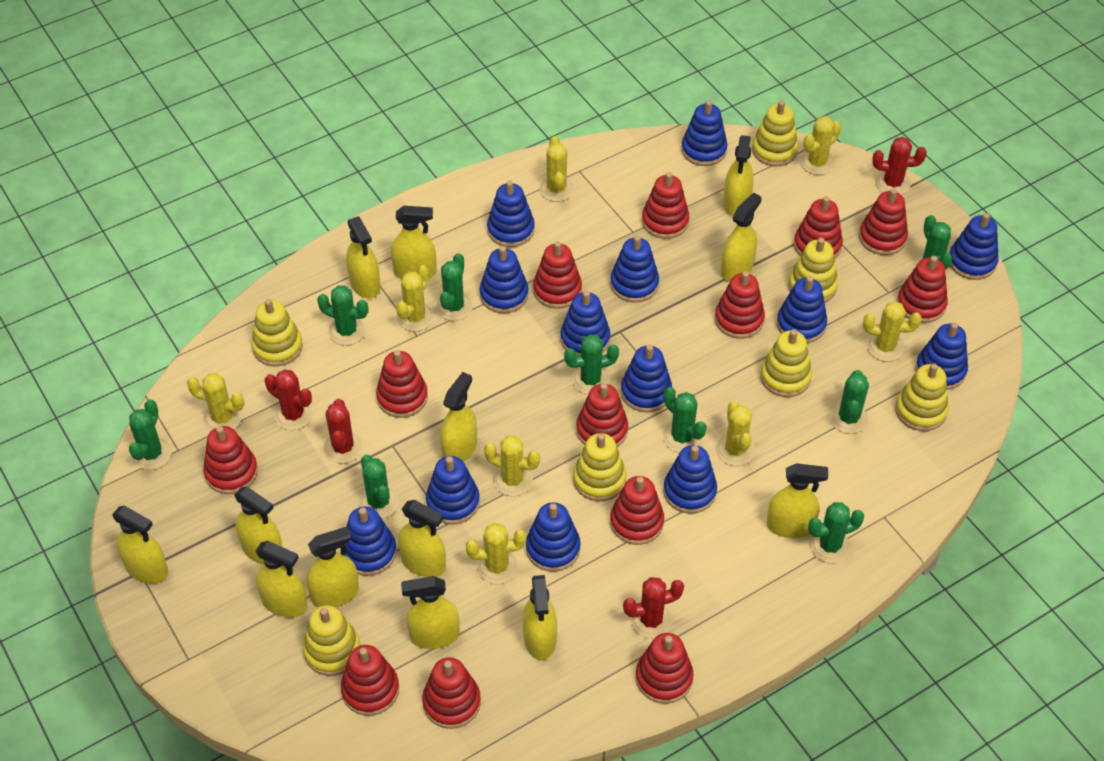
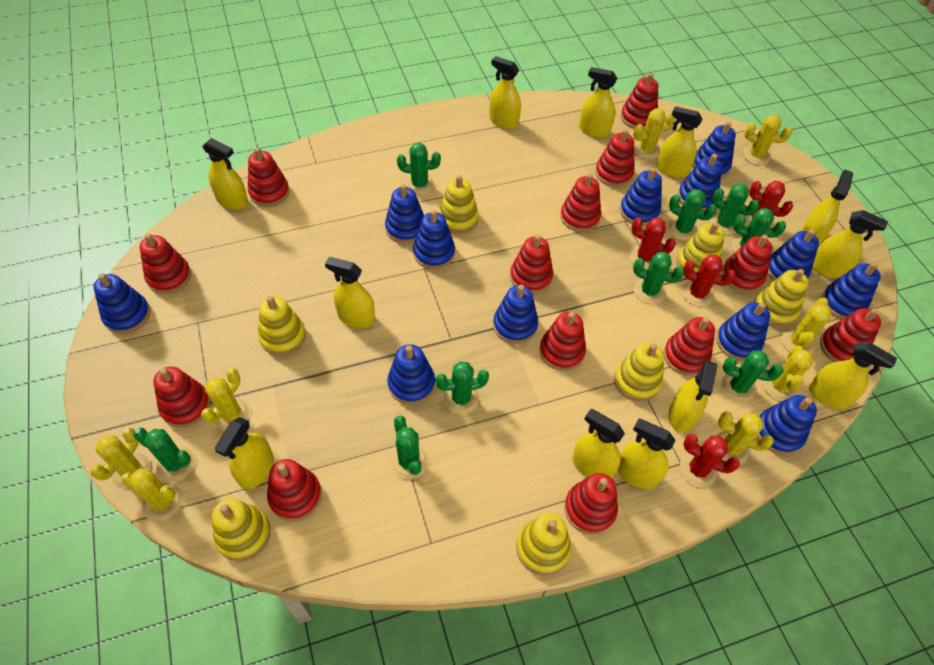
blue stacking toy: 13 -> 12
yellow spray bottle: 13 -> 12

